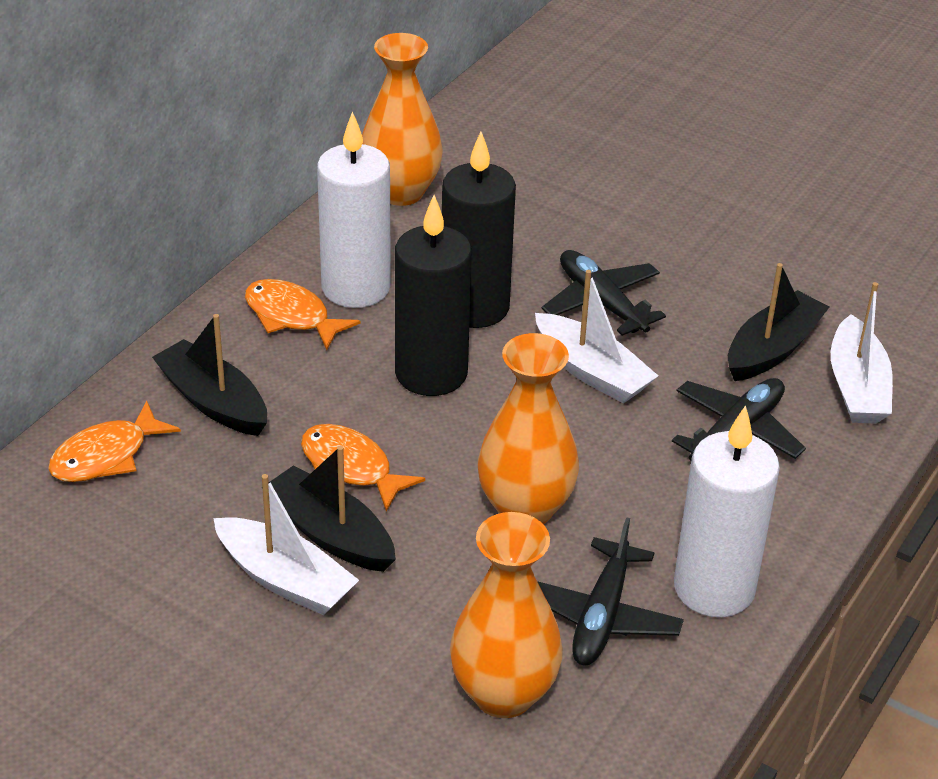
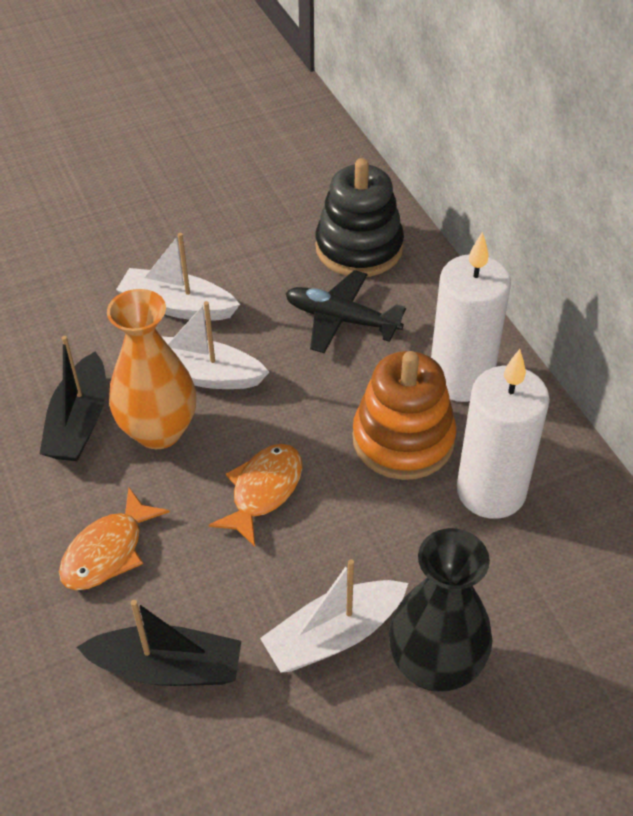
black boat: 3 -> 2
black candle: 2 -> 0
black plane: 3 -> 1
black stacking toy: 0 -> 1
black vase: 0 -> 1
orange fish: 3 -> 2
orange stacking toy: 0 -> 1
orange vase: 3 -> 1

